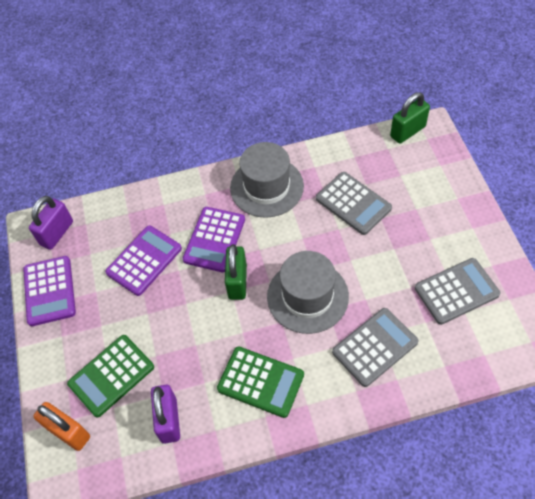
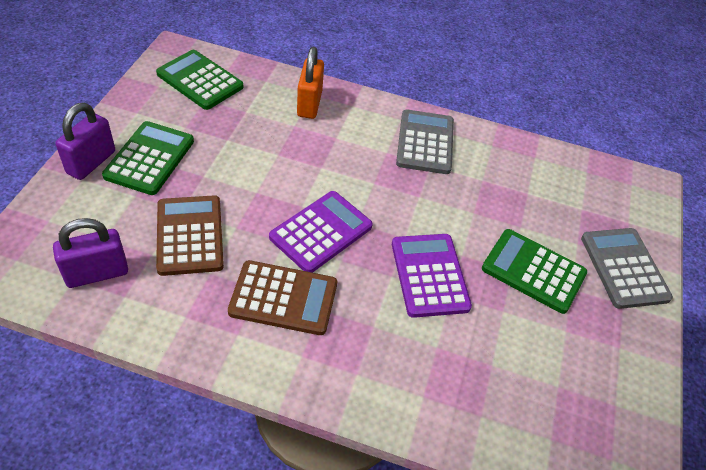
brown calculator: 0 -> 2
green calculator: 2 -> 3
green padlock: 2 -> 0
grey calculator: 3 -> 2
grey hat: 2 -> 0
purple calculator: 3 -> 2

